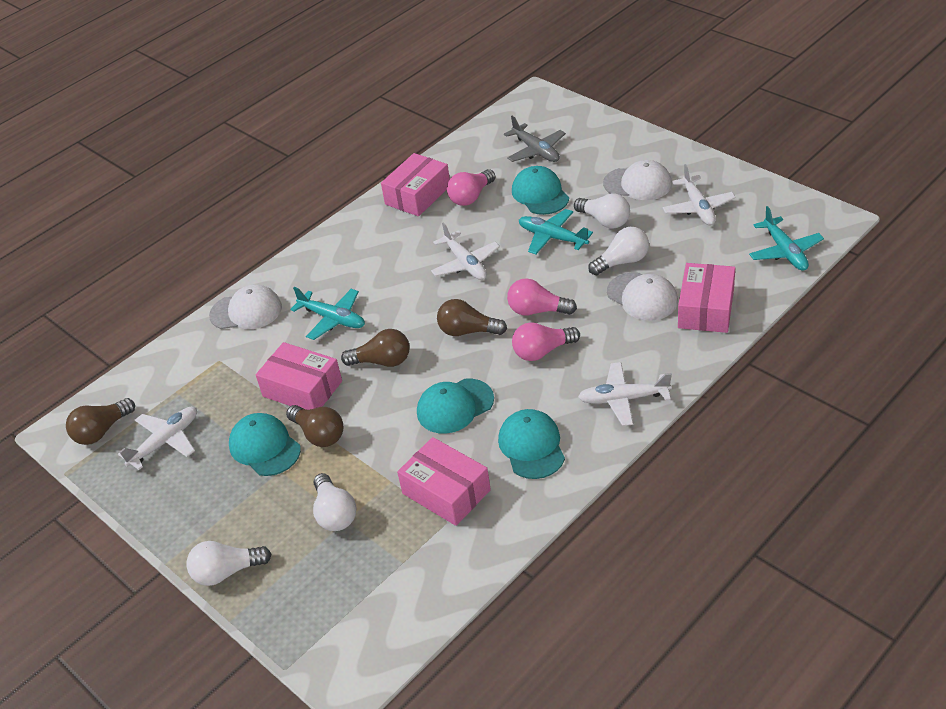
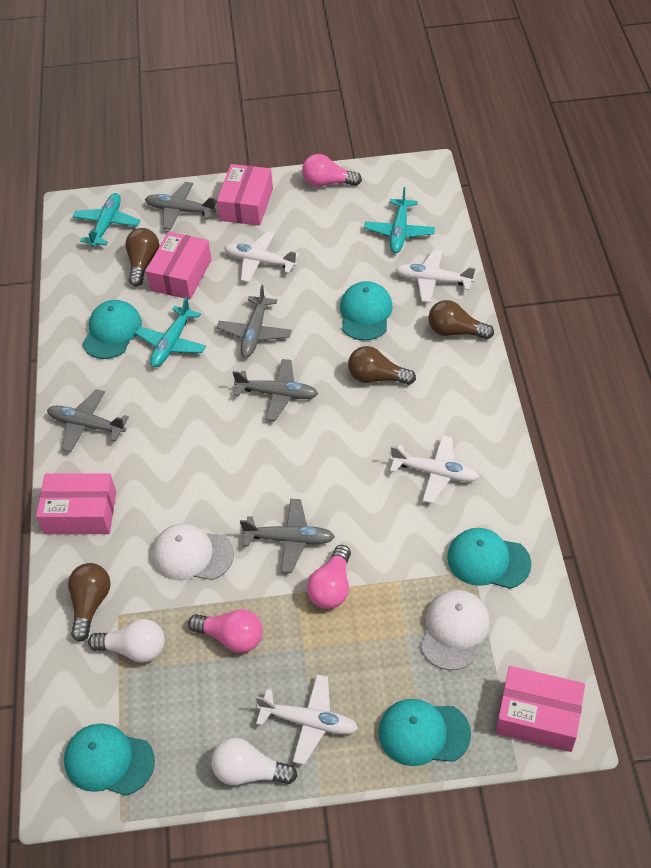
grey plane: 1 -> 5
turquoise cap: 4 -> 5
white cap: 3 -> 2
white light bulb: 4 -> 2

